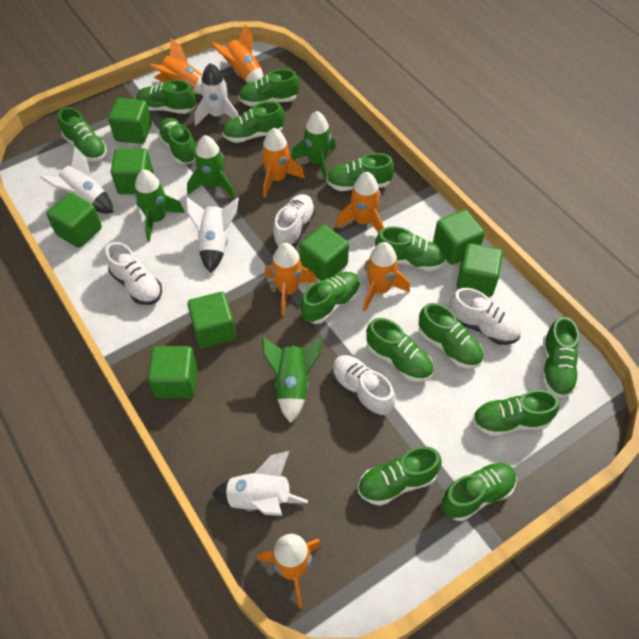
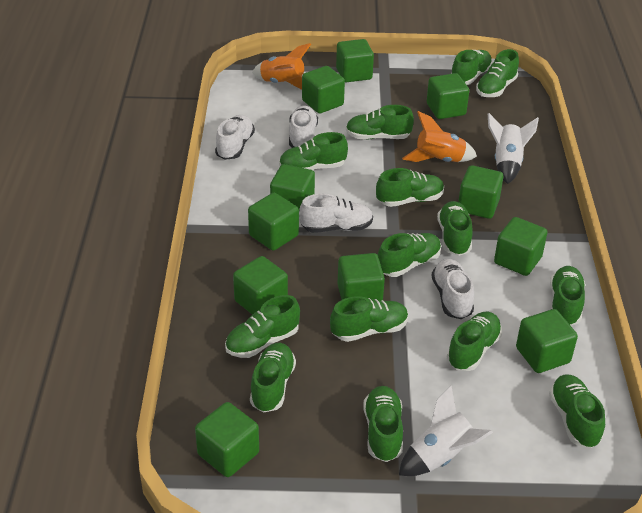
green cube: 8 -> 11
green rocket: 4 -> 0
orange rocket: 7 -> 2
white rocket: 4 -> 2

